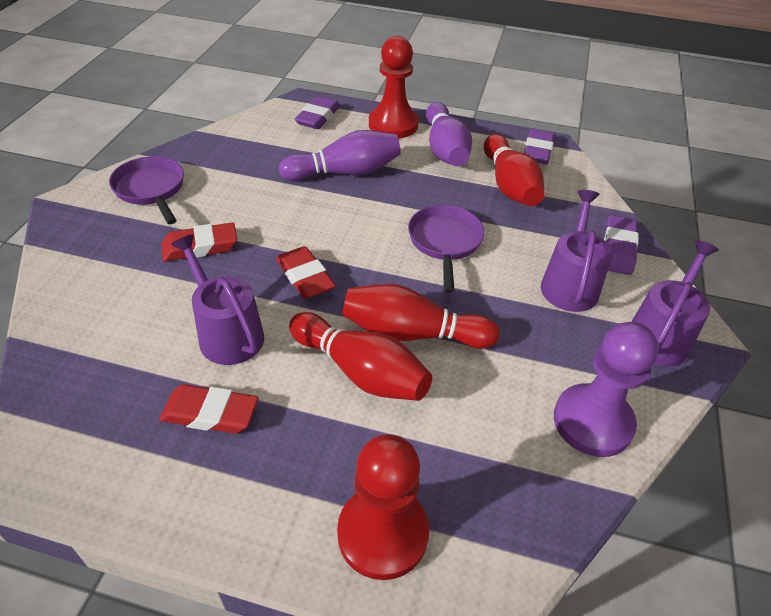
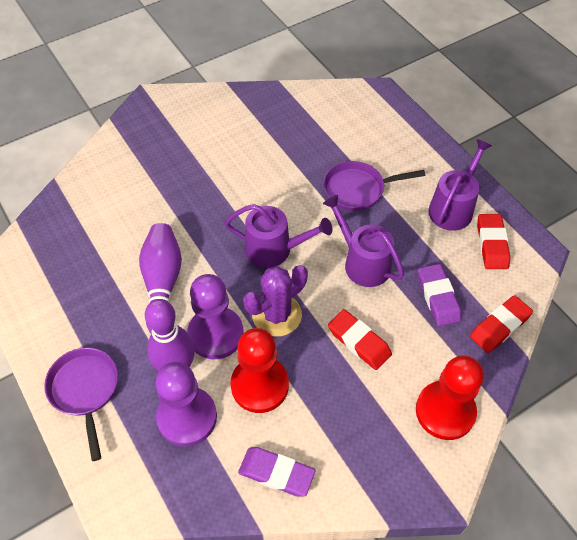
purple cactus: 0 -> 1
purple eraser: 3 -> 2
purple pawn: 1 -> 2
red bowling pin: 3 -> 0

